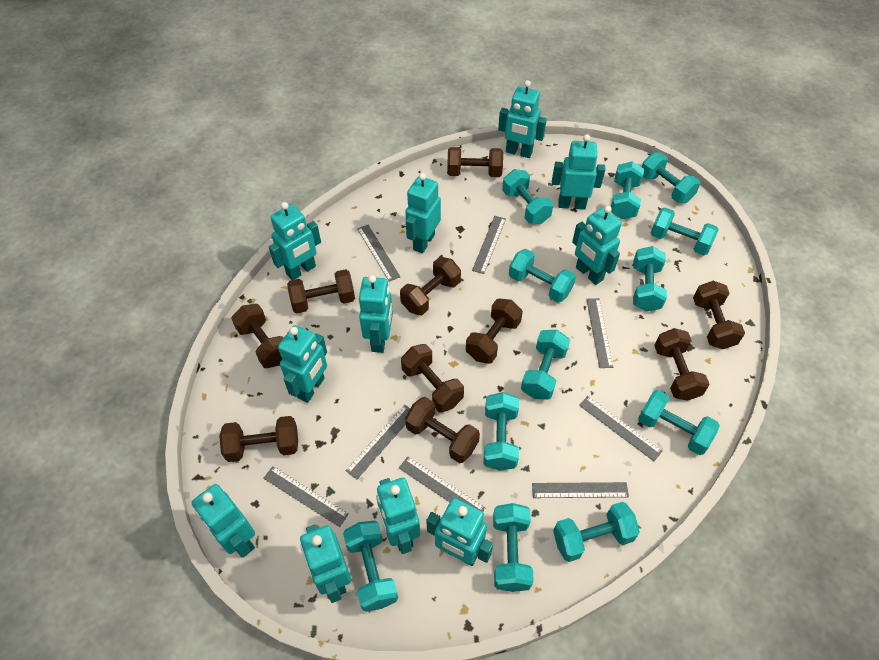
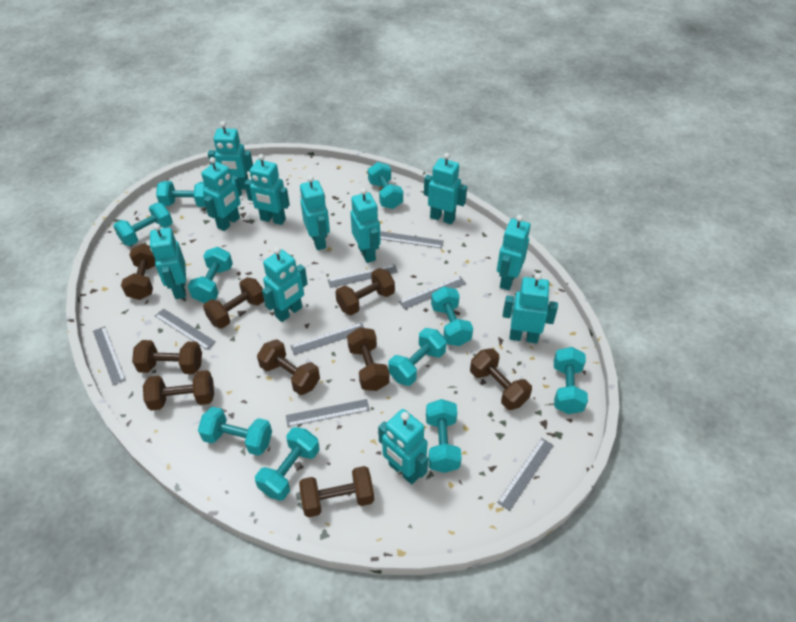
brown dumbbell: 10 -> 9
turquoise dumbbell: 12 -> 10

